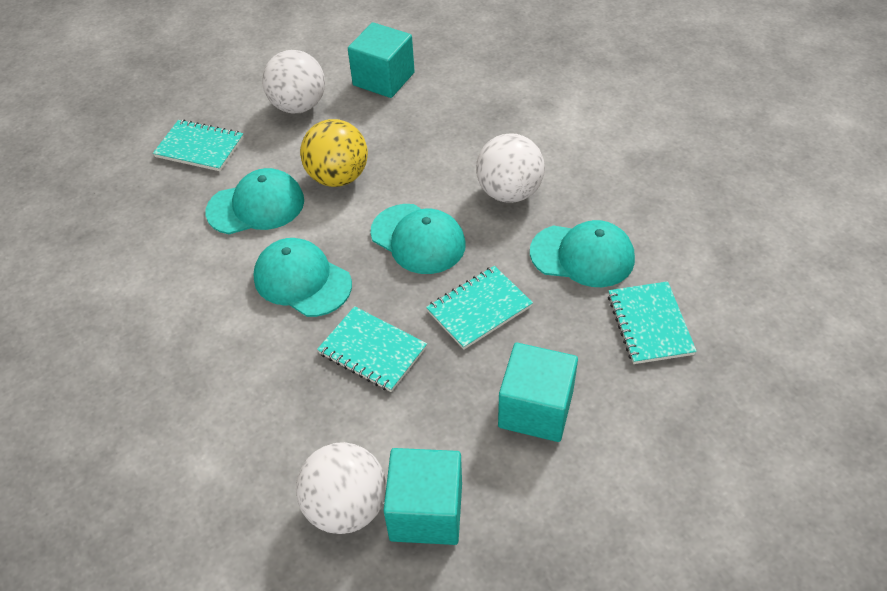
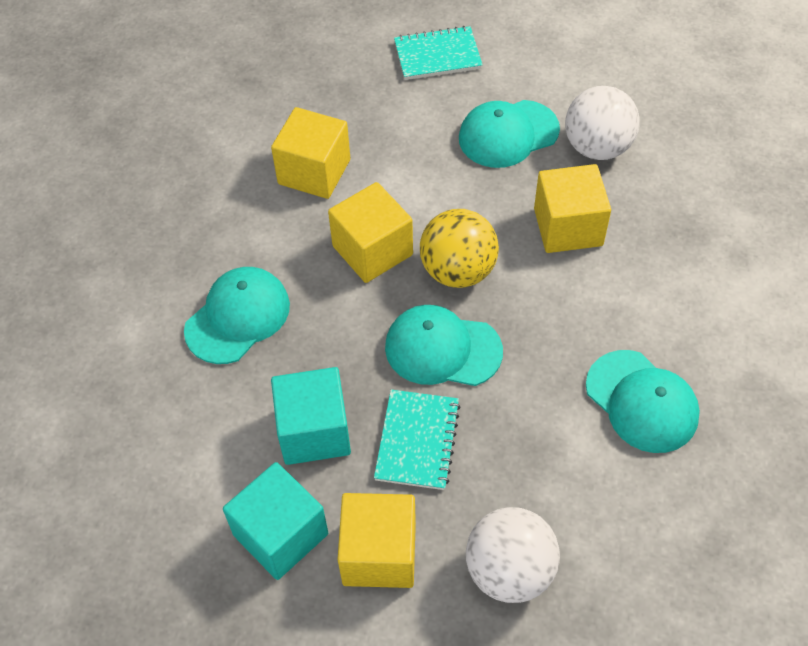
turquoise cube: 3 -> 2
turquoise notebook: 4 -> 2
white ball: 3 -> 2
yellow cube: 0 -> 4

